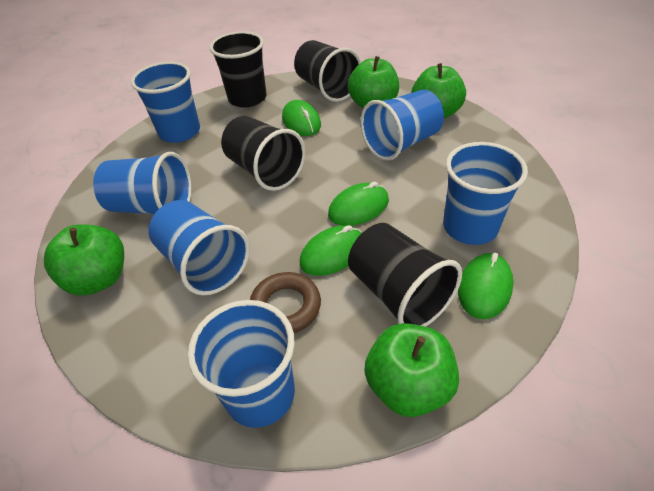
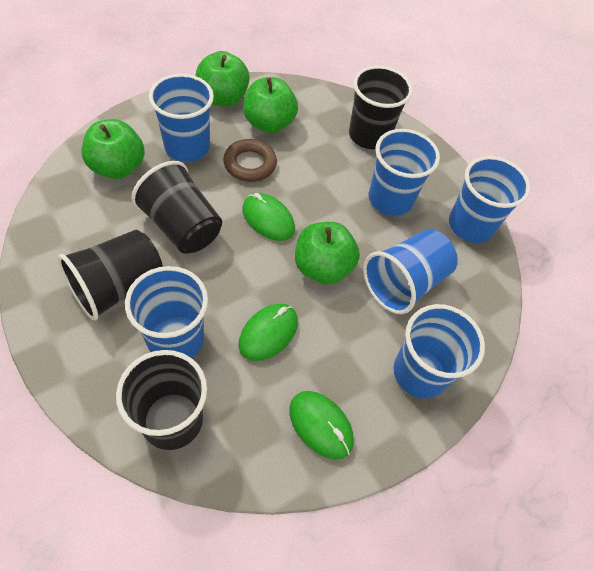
green mouse: 4 -> 3

